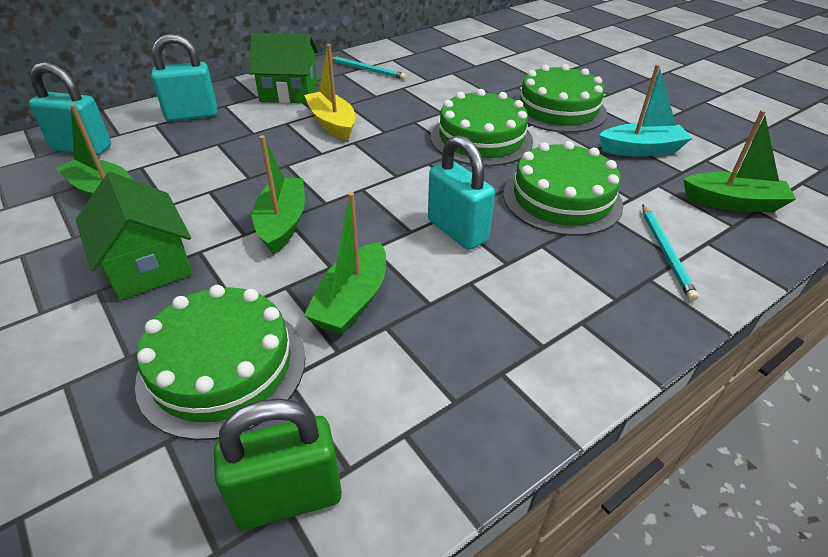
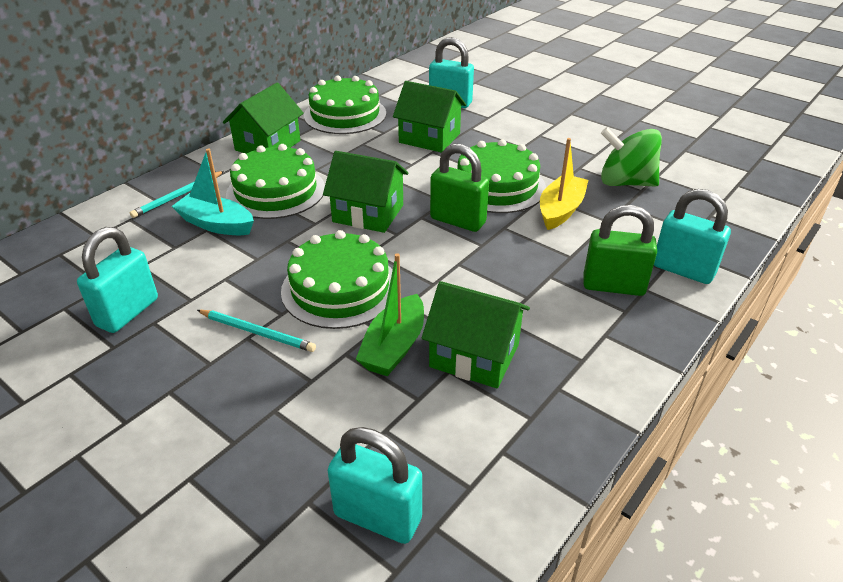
green boat: 4 -> 1
green house: 2 -> 4
green padlock: 1 -> 2
green spinning top: 0 -> 1
turquoise padlock: 3 -> 4

